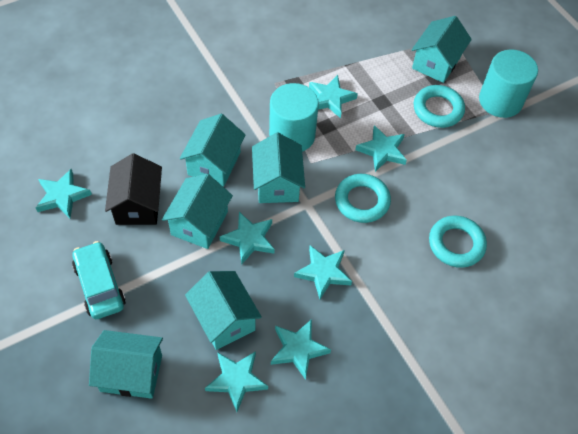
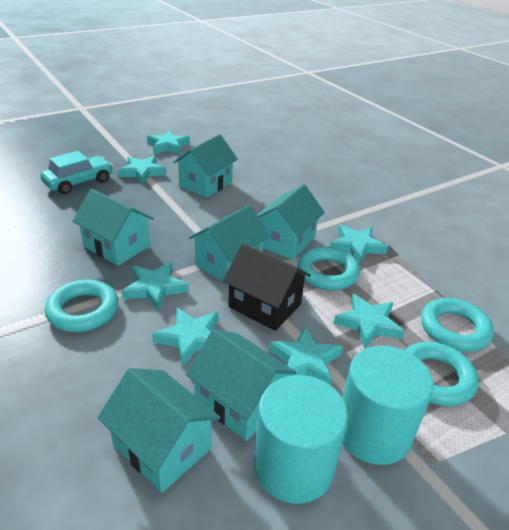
turquoise ring: 3 -> 4

